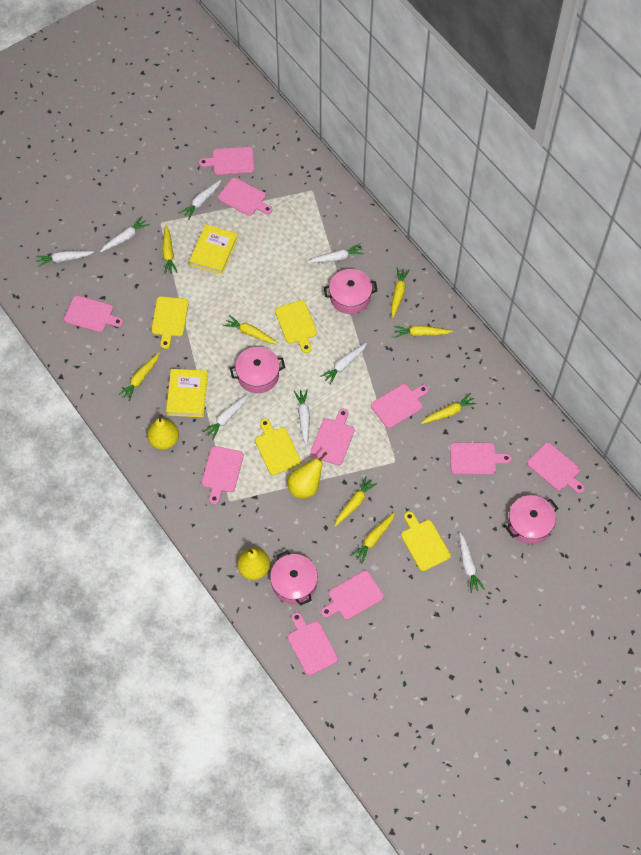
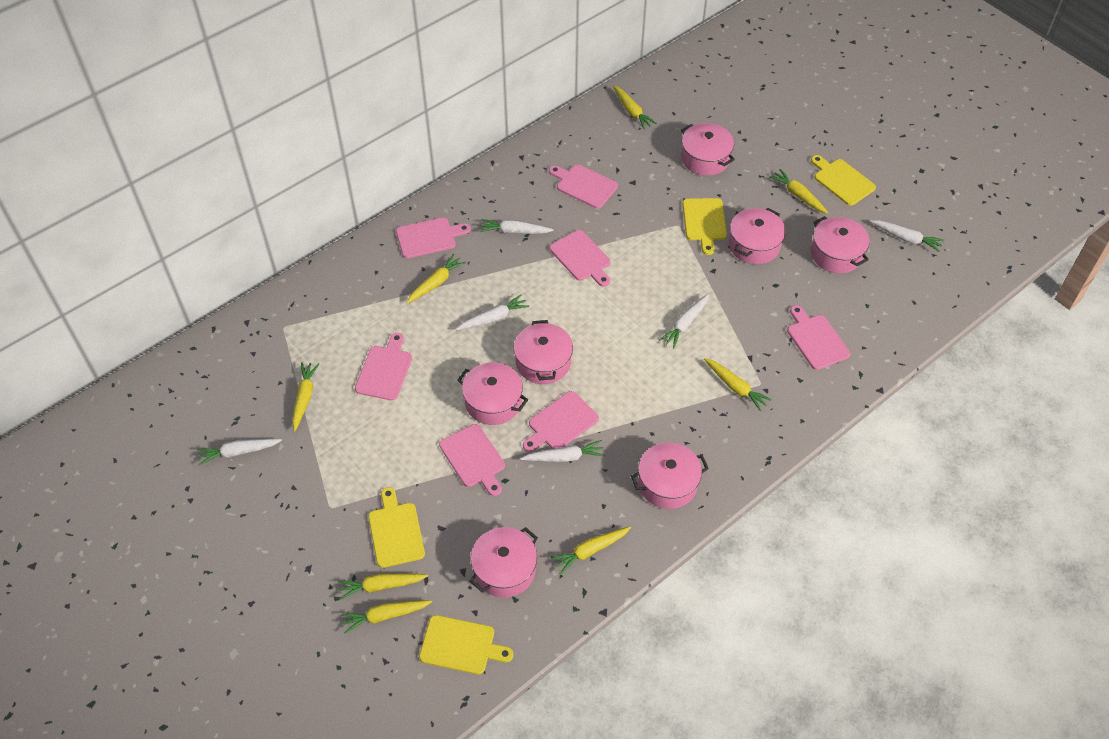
pink cutting board: 10 -> 7
pink pot: 4 -> 7
white carrot: 8 -> 6
yellow book: 2 -> 0
yellow pear: 3 -> 0

